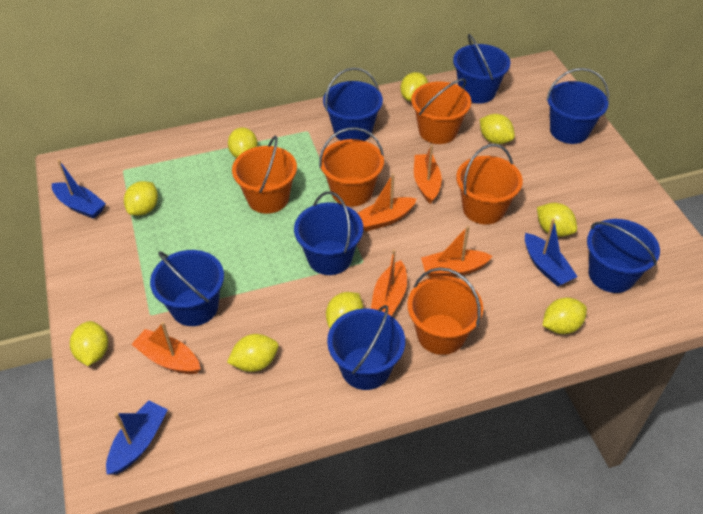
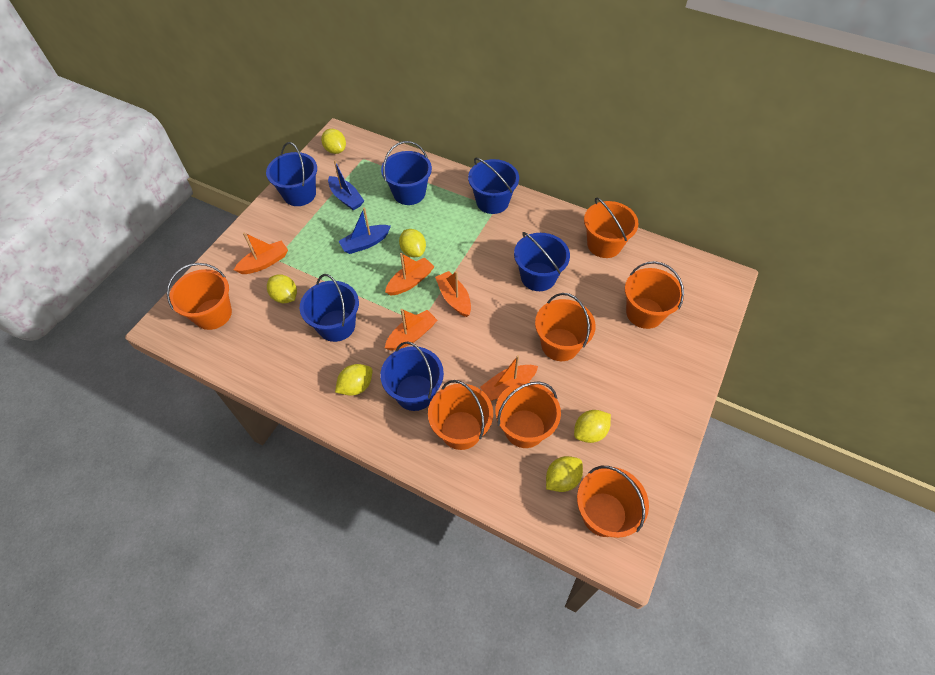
blue boat: 3 -> 2
blue bucket: 7 -> 6
orange bucket: 5 -> 7
yellow lemon: 9 -> 6

